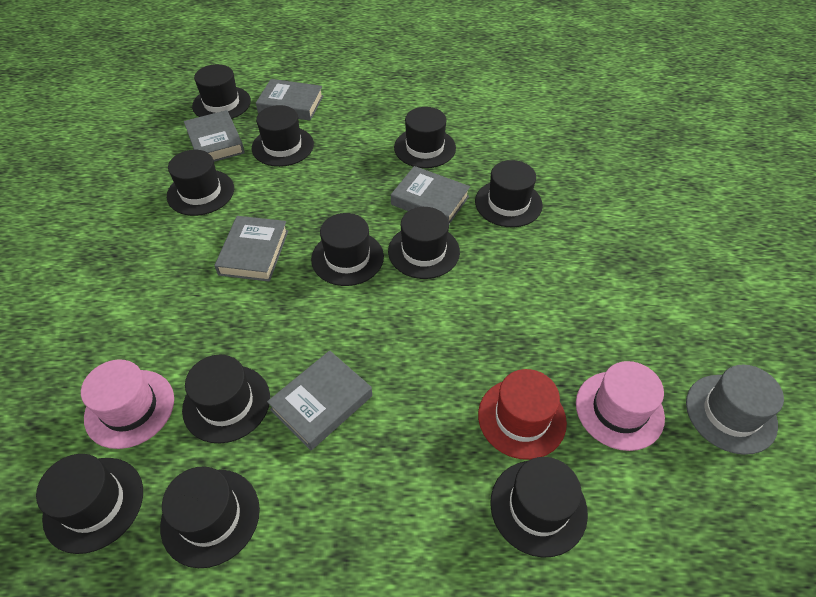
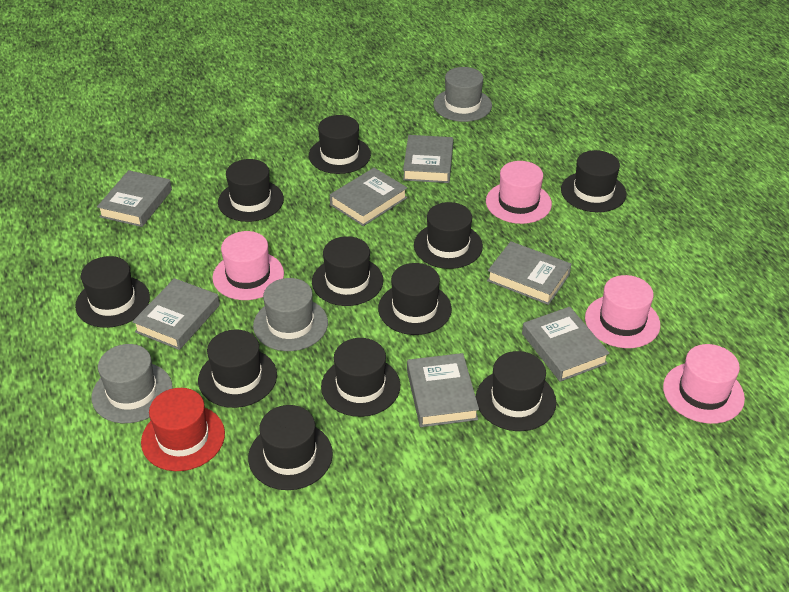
grey book: 5 -> 7
grey hat: 1 -> 3
pink hat: 2 -> 4

